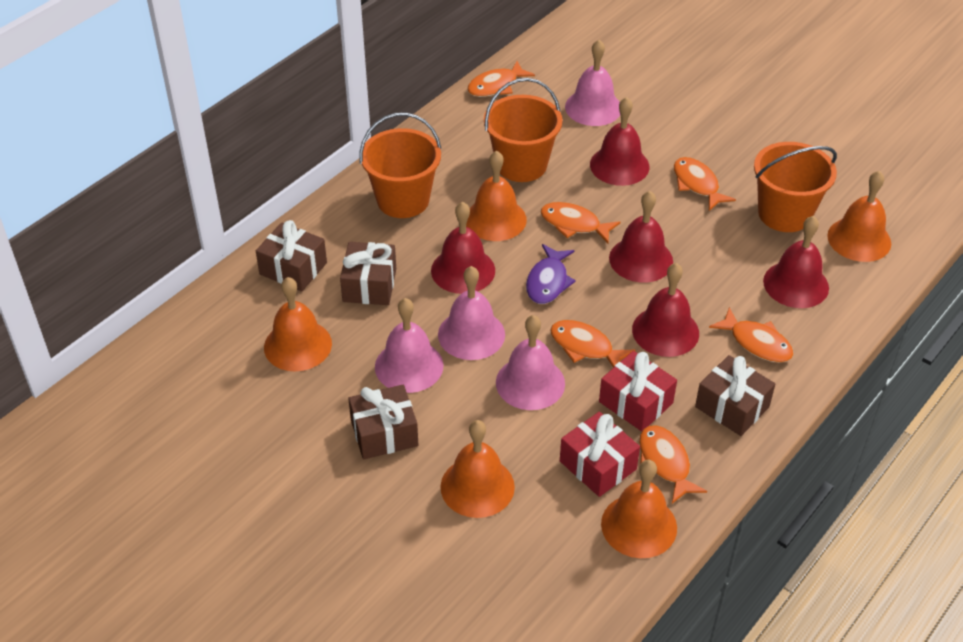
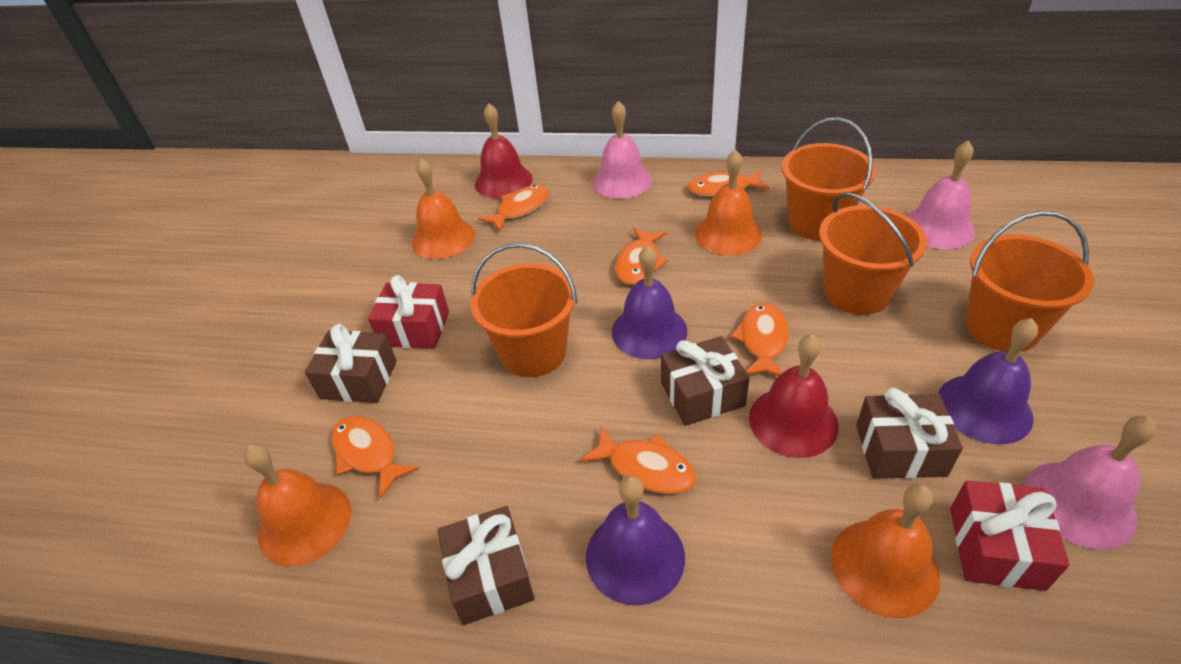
orange bell: 5 -> 4
orange bucket: 3 -> 4
pink bell: 4 -> 3
purple bell: 0 -> 3
purple fish: 1 -> 0
red bell: 5 -> 2

